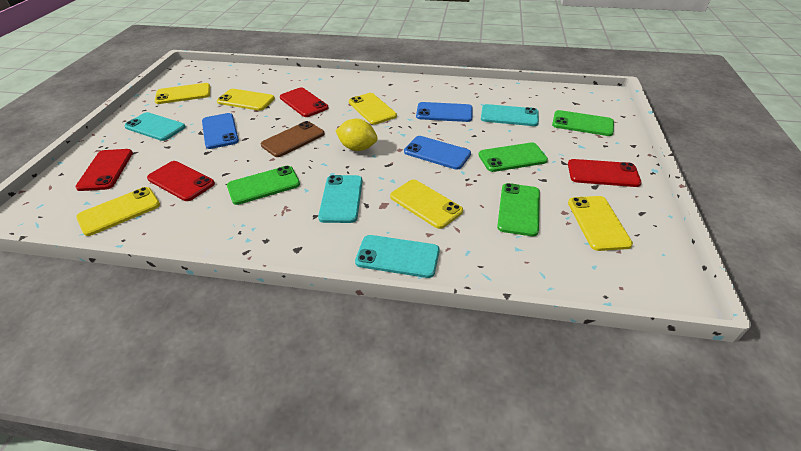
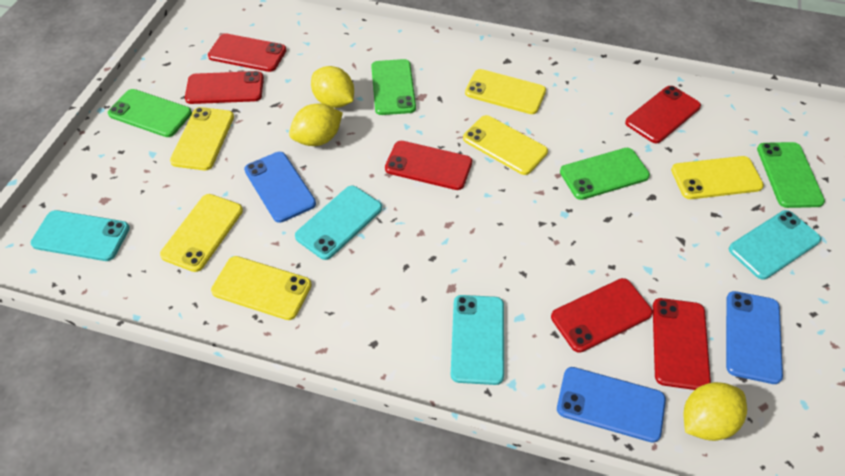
brown phone: 1 -> 0
red phone: 4 -> 6
yellow lemon: 1 -> 3

